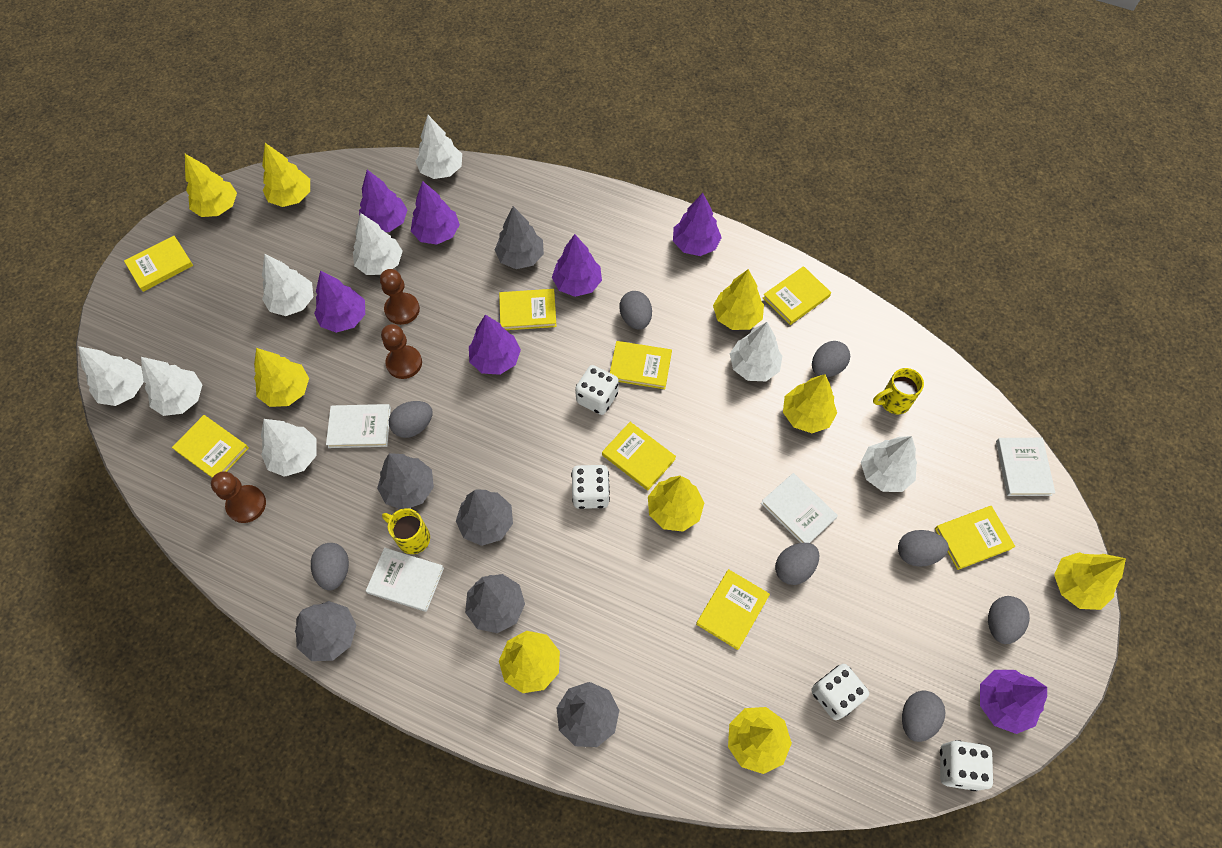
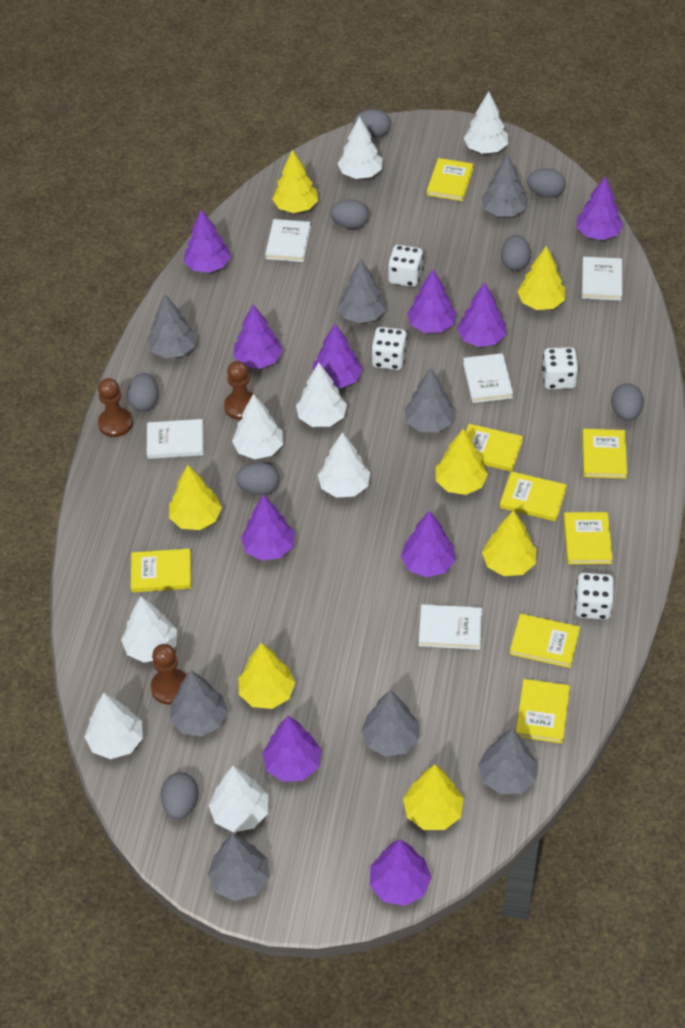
grey tree: 6 -> 8
purple tree: 7 -> 10
white book: 4 -> 5
yellow mug: 2 -> 0
yellow tree: 9 -> 7

